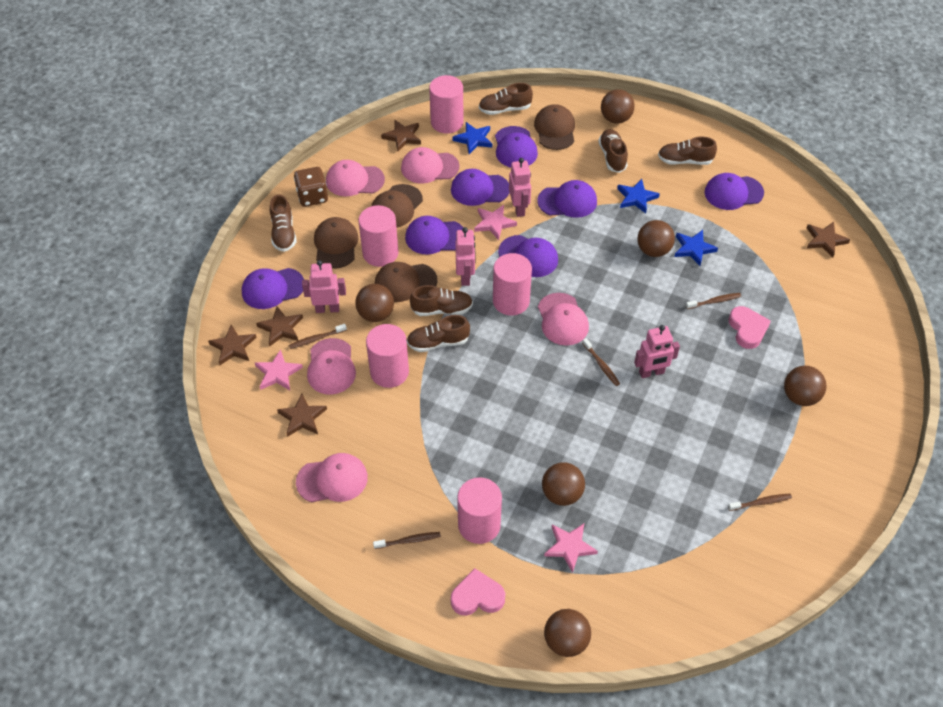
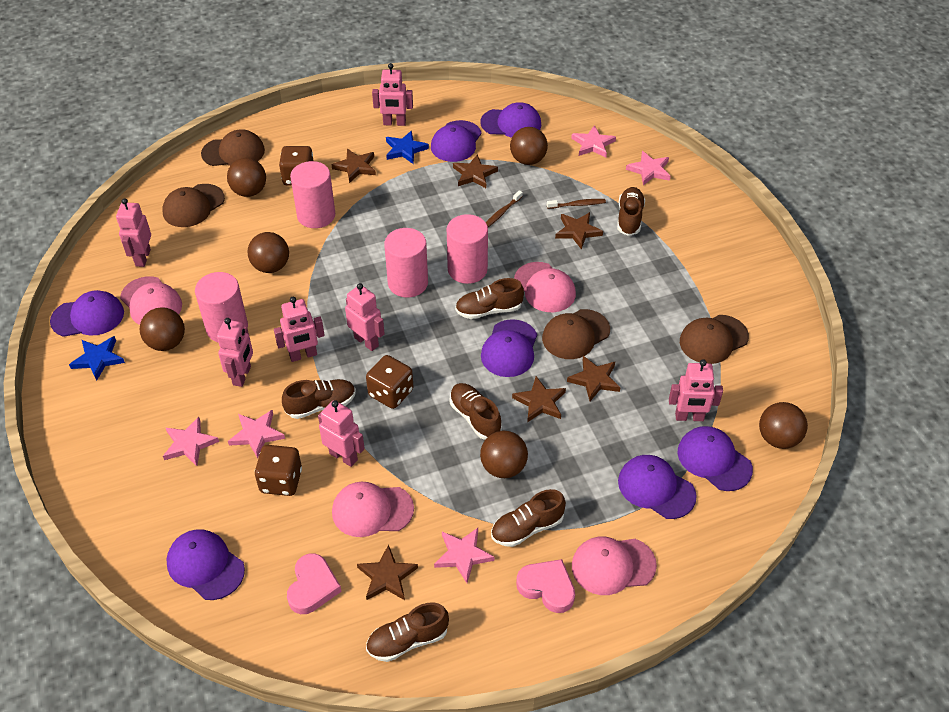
blue star: 3 -> 2
brown dice: 1 -> 3
brown star: 5 -> 6
brown toothbrush: 5 -> 2
pink cap: 5 -> 4
pink cylinder: 5 -> 4
pink robot: 4 -> 7
pink star: 3 -> 5

